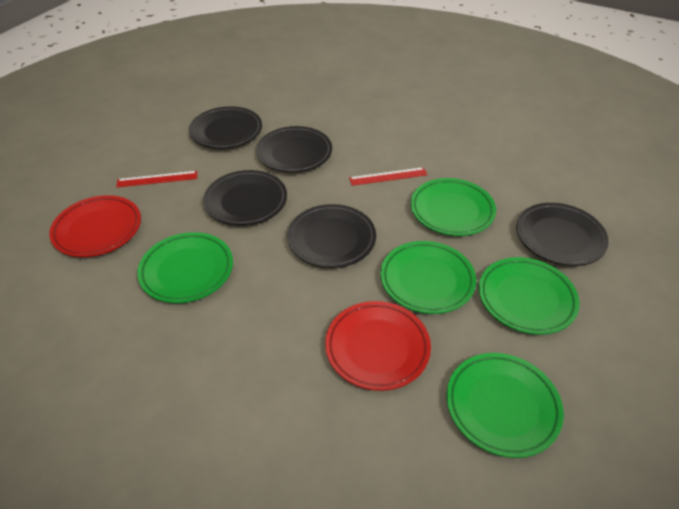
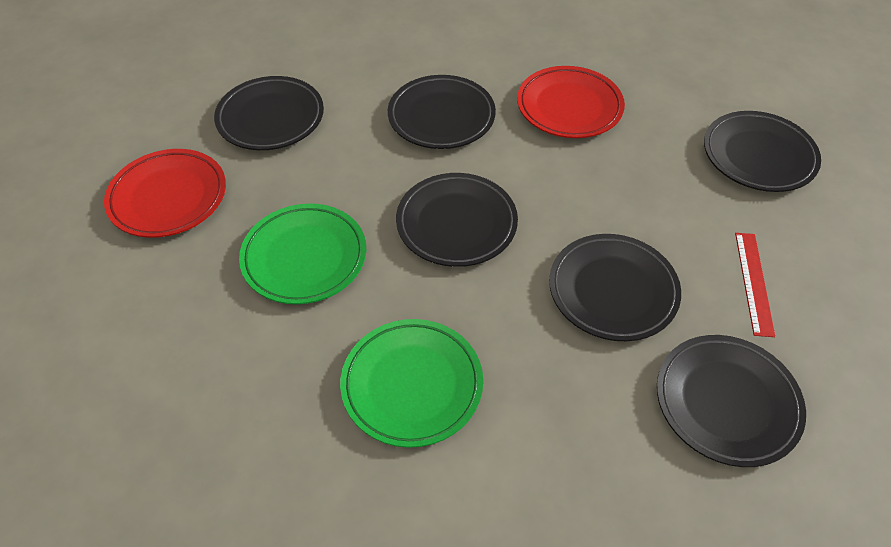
black plate: 5 -> 6
green plate: 5 -> 2
red ruler: 2 -> 1

